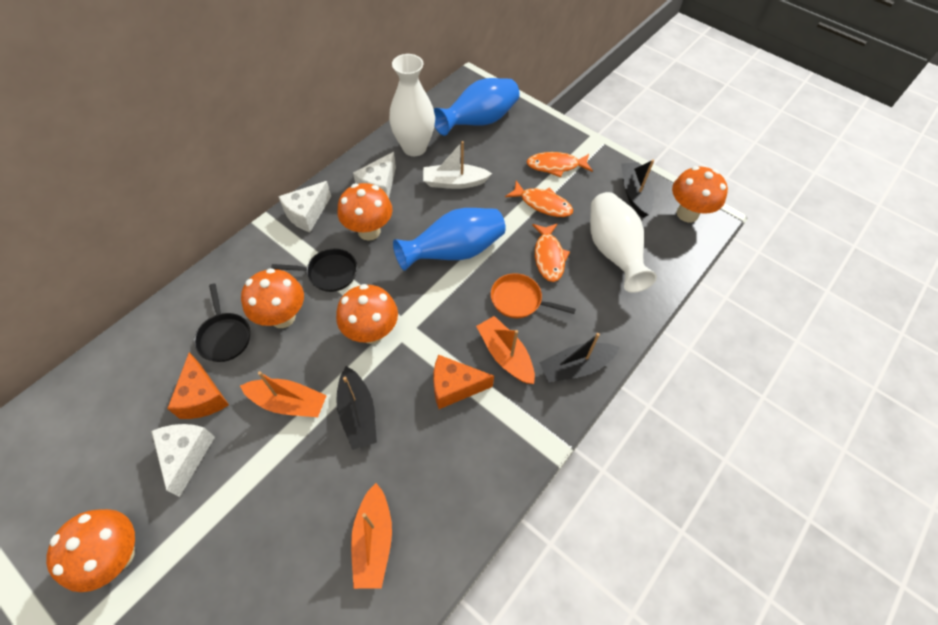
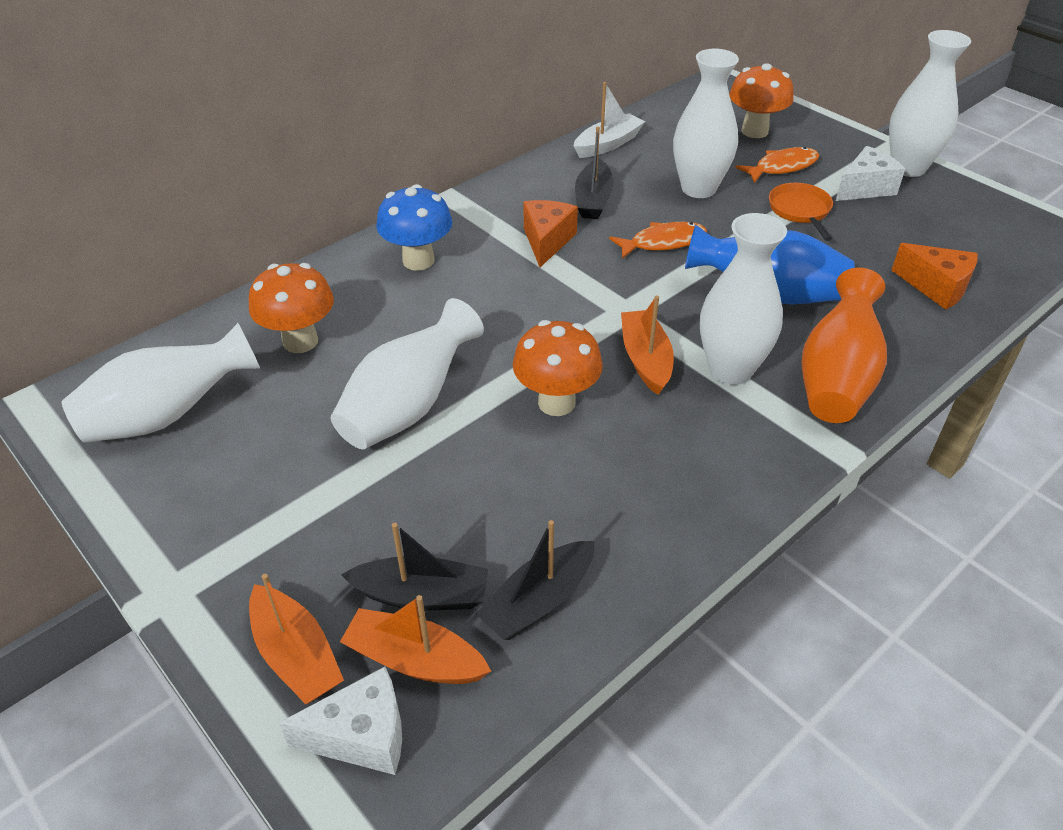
black pan: 2 -> 0
blue mushroom: 0 -> 1
blue vase: 2 -> 1
orange fish: 3 -> 2
orange mushroom: 5 -> 3
orange vase: 0 -> 1
white cheese: 3 -> 2
white vase: 2 -> 5

